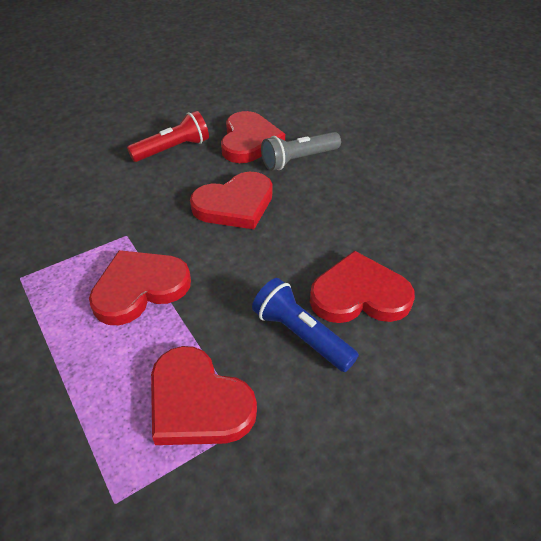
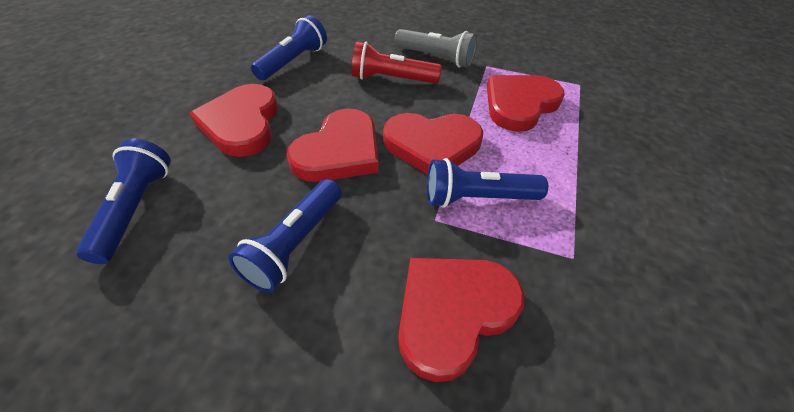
blue flashlight: 1 -> 4

